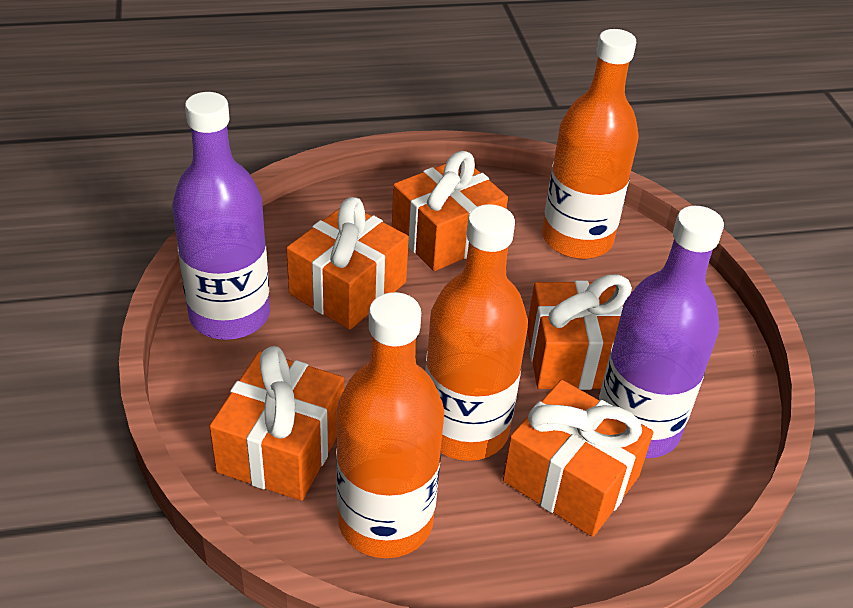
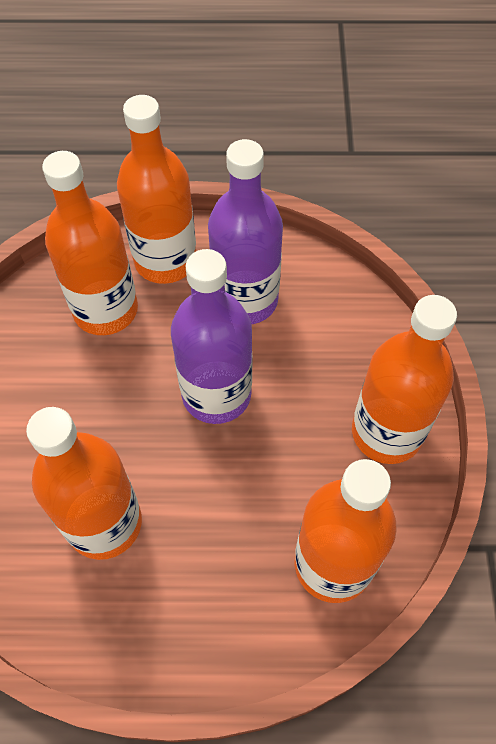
orange bottle: 3 -> 5
orange gift: 5 -> 0

